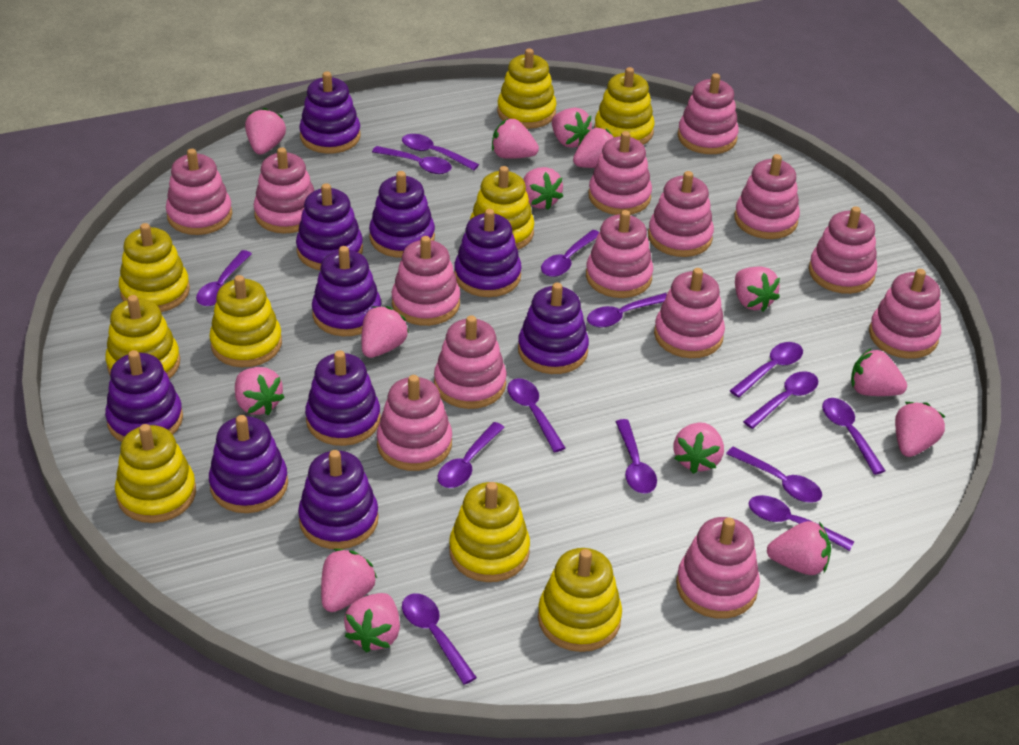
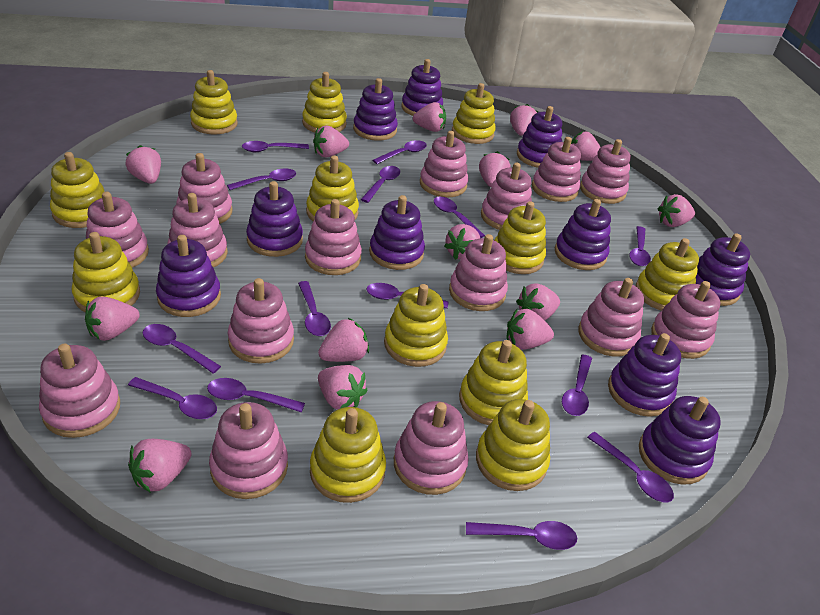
pink stacking toy: 14 -> 15
yellow stacking toy: 9 -> 12

